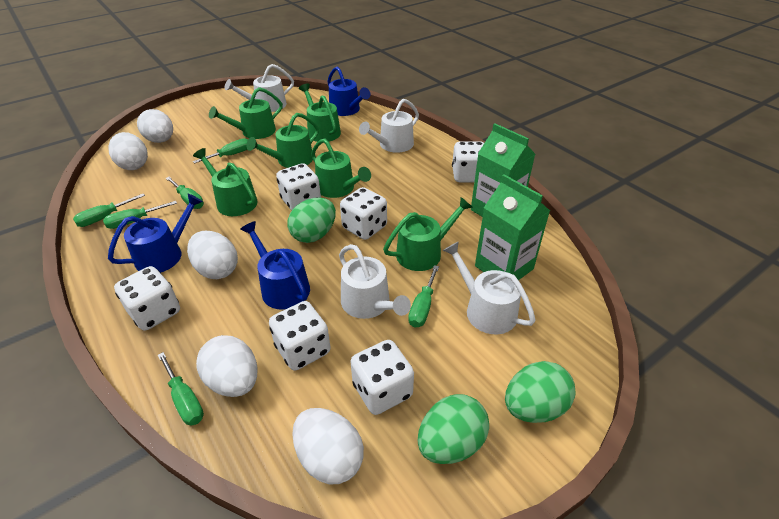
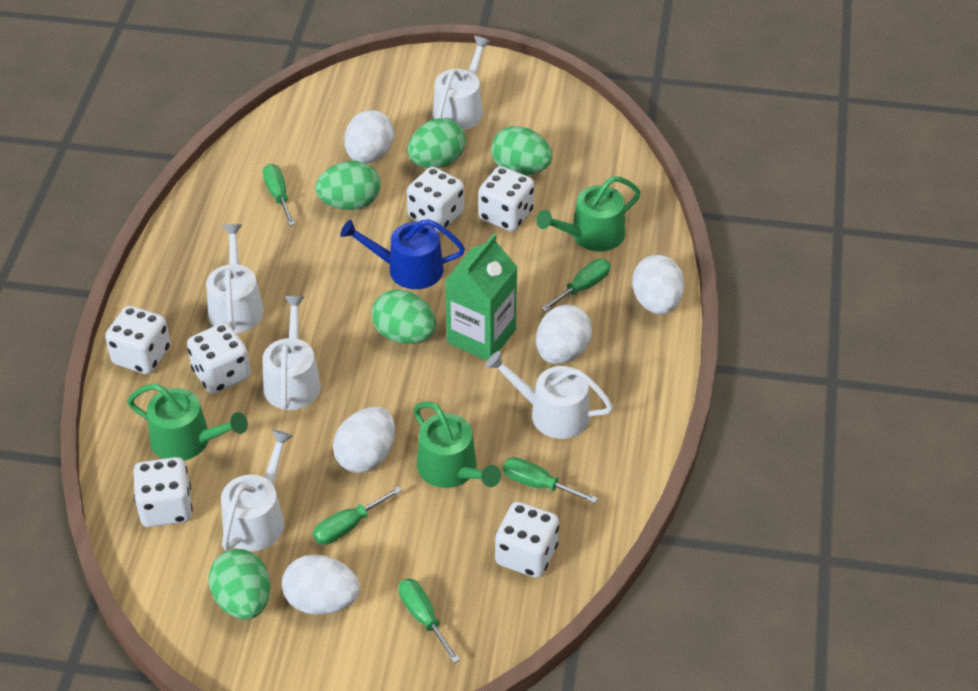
blue watering can: 3 -> 1
green carton: 2 -> 1
green egg: 3 -> 5
green screwdriver: 6 -> 5
green watering can: 6 -> 3
white watering can: 4 -> 5

